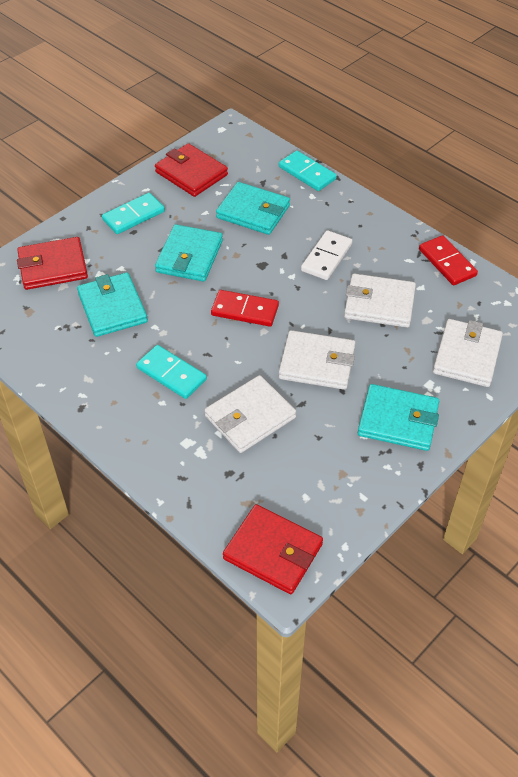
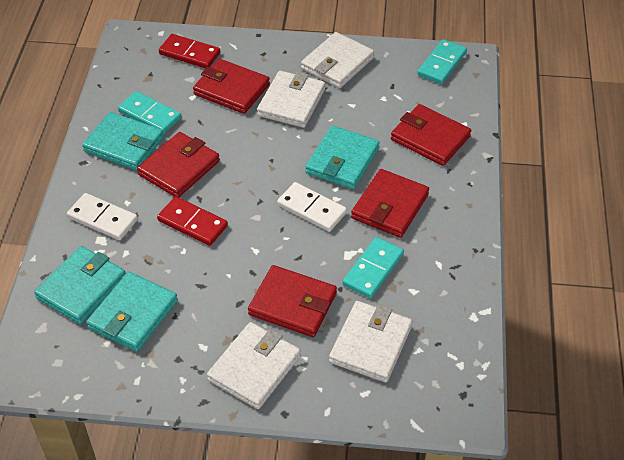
red wallet: 3 -> 5
white domino: 1 -> 2

